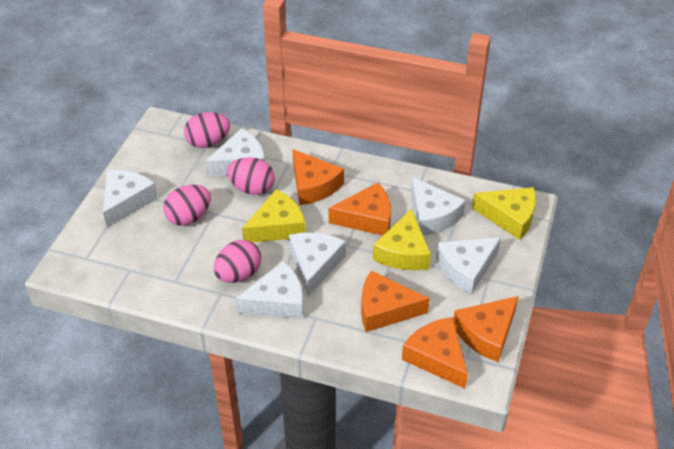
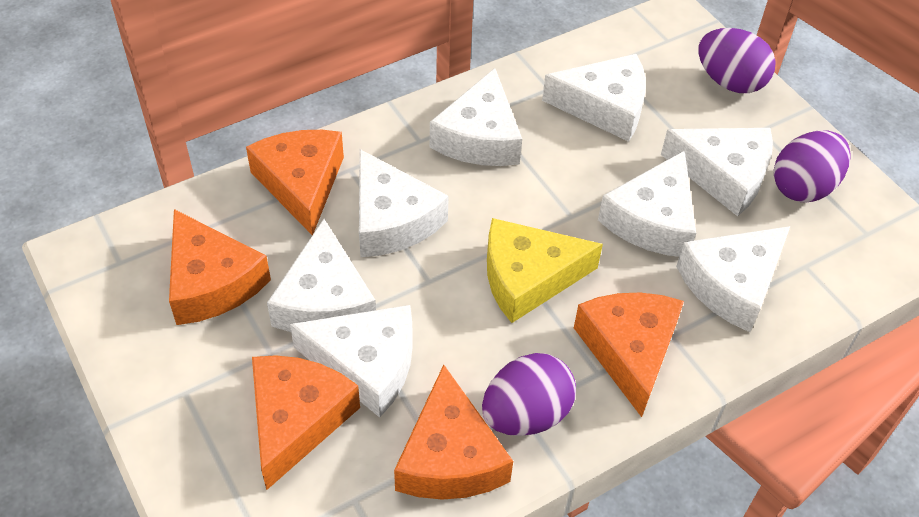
pink egg: 4 -> 0
purple egg: 0 -> 3
white cheese: 6 -> 8
yellow cheese: 3 -> 1

